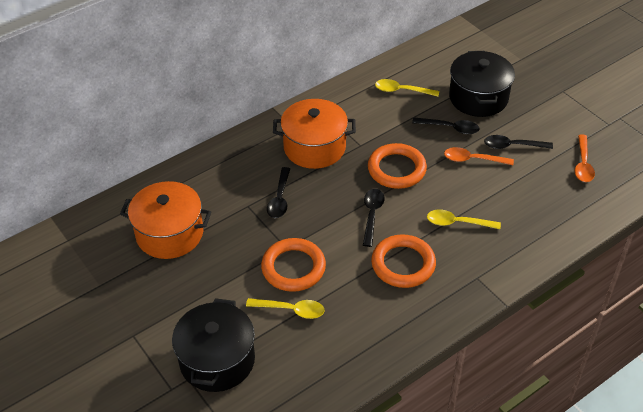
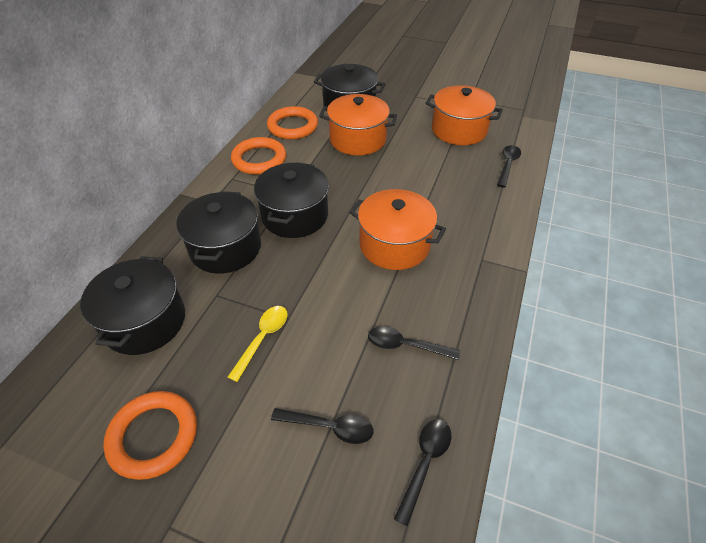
black pot: 2 -> 4
orange pot: 2 -> 3
orange spoon: 2 -> 0
yellow spoon: 3 -> 1

